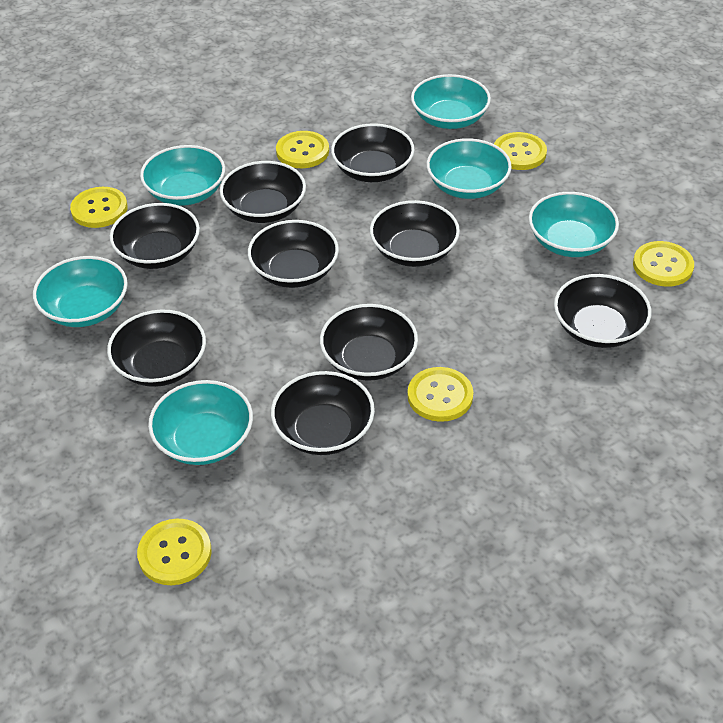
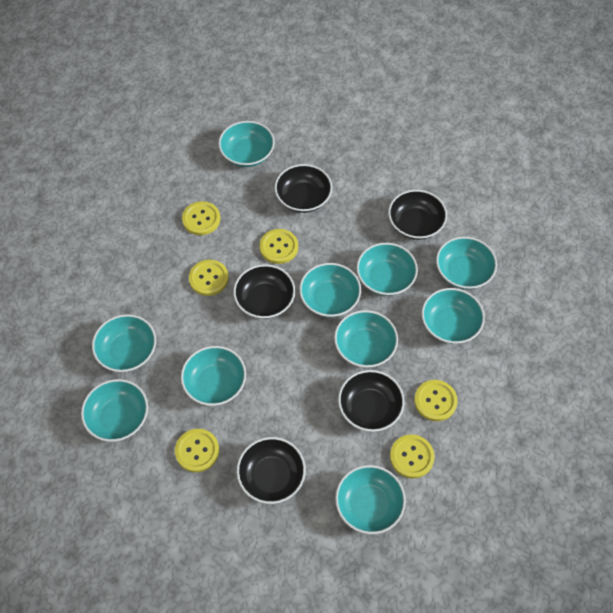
black bowl: 9 -> 5
turquoise bowl: 6 -> 10

